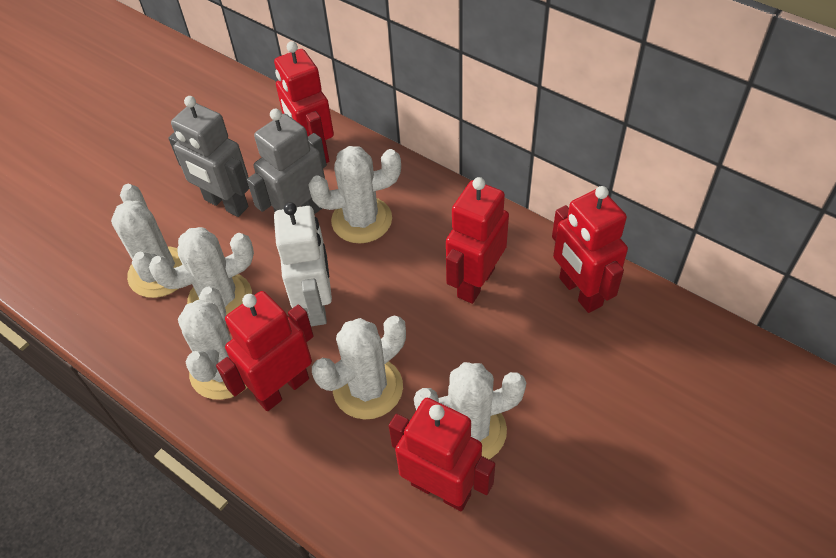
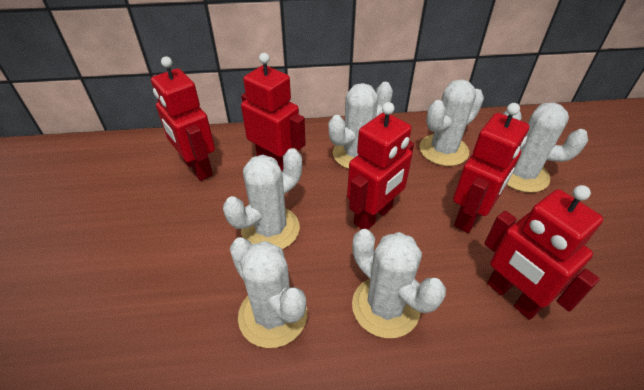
grey robot: 2 -> 0
white robot: 1 -> 0

